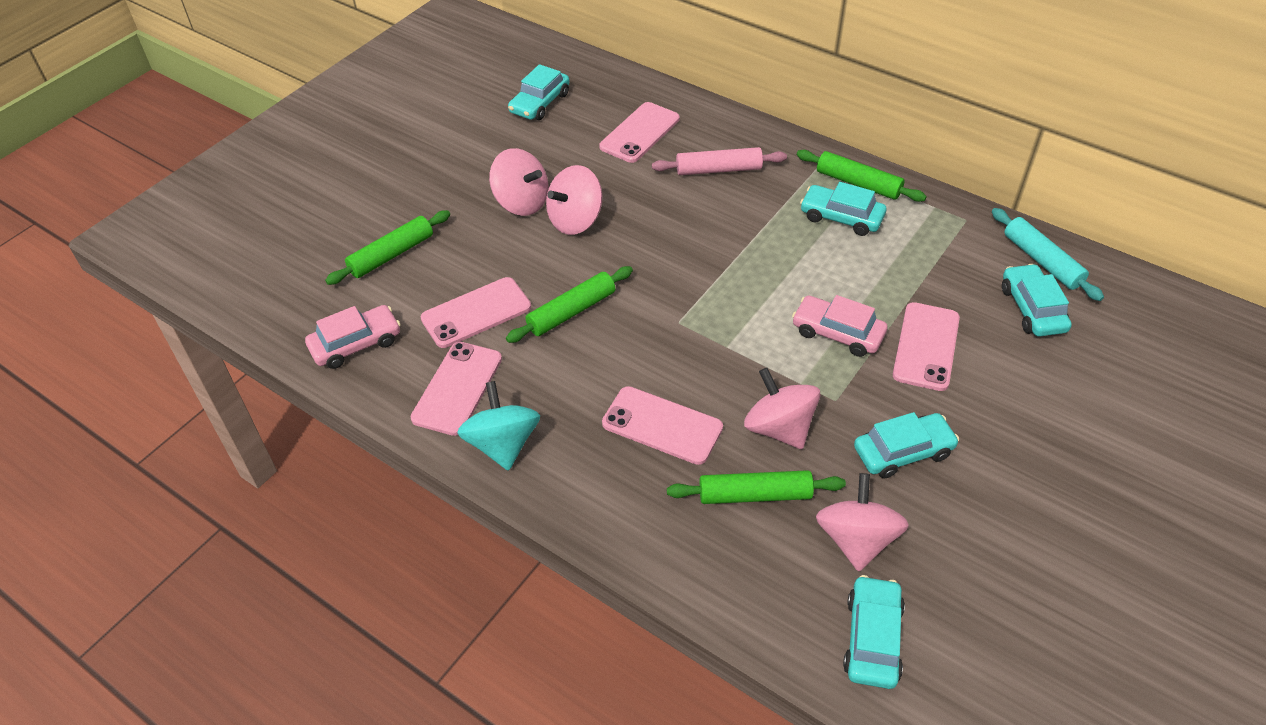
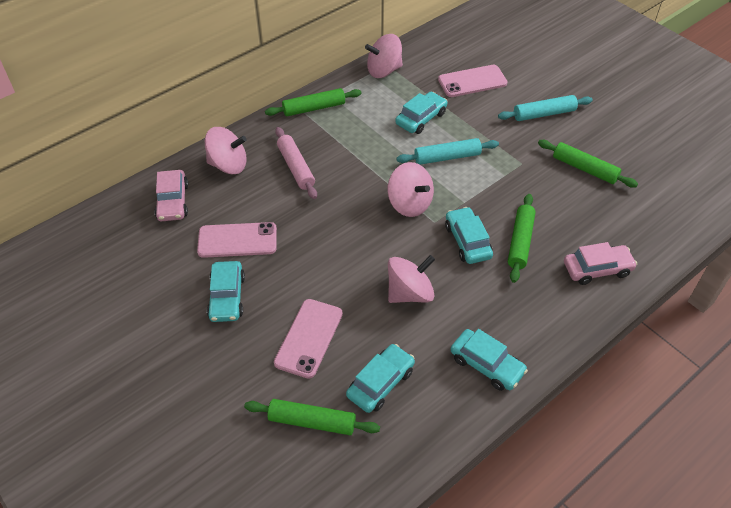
pink phone: 5 -> 3
turquoise rolling pin: 1 -> 2
turquoise spinning top: 1 -> 0

